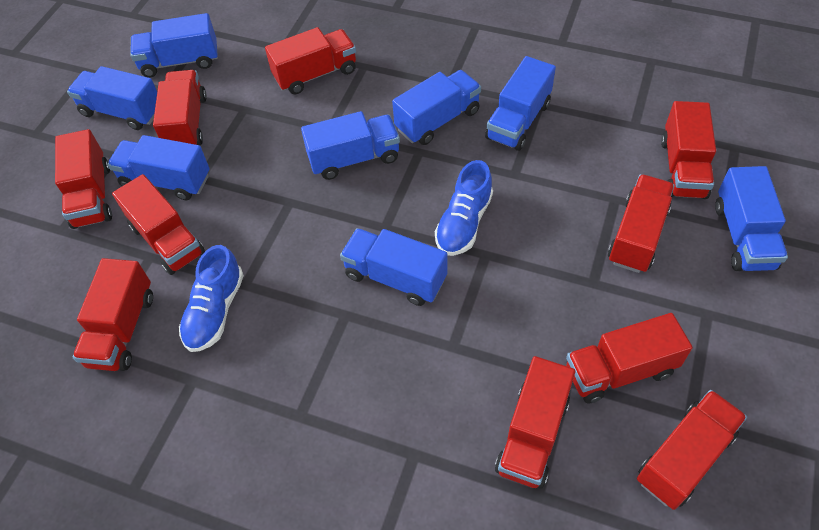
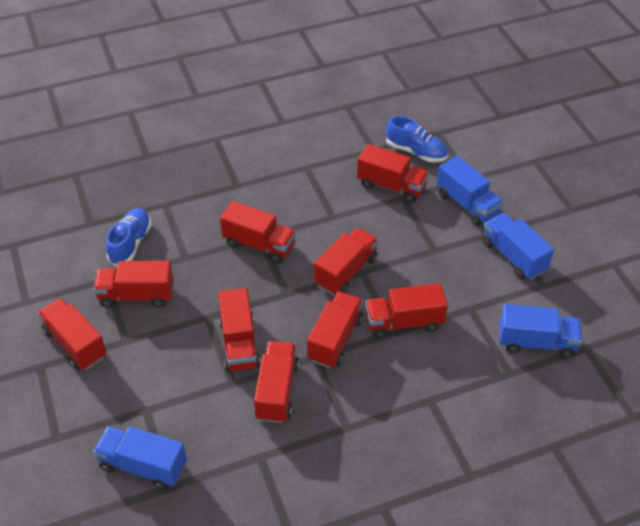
blue truck: 8 -> 4
red truck: 10 -> 9

